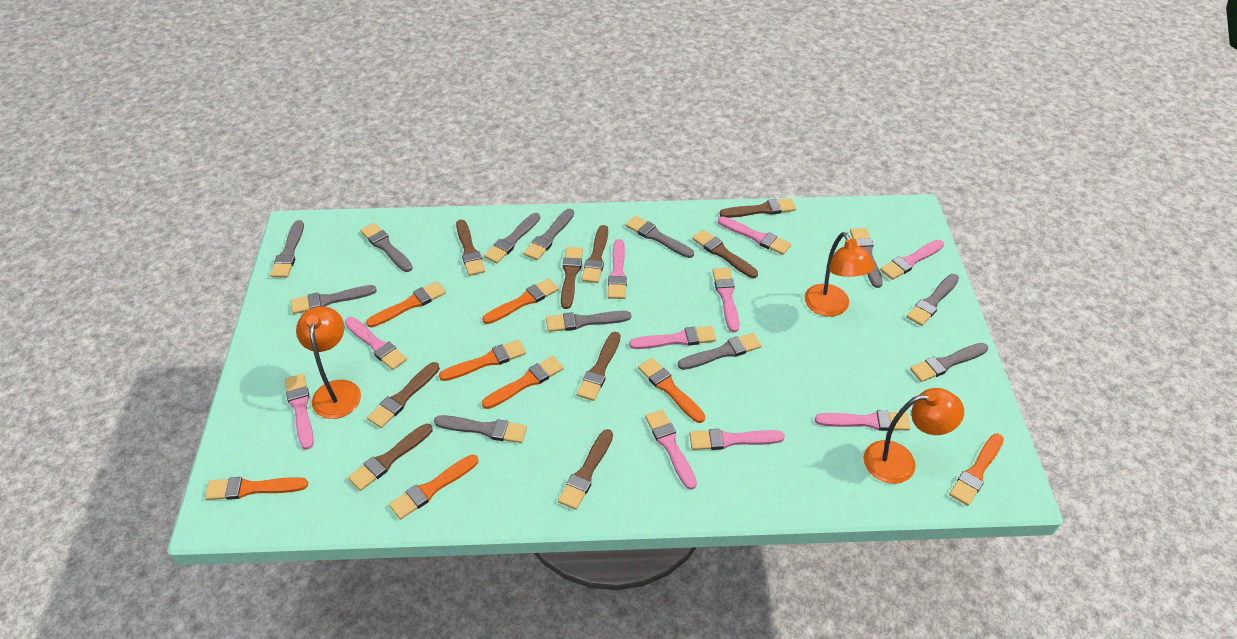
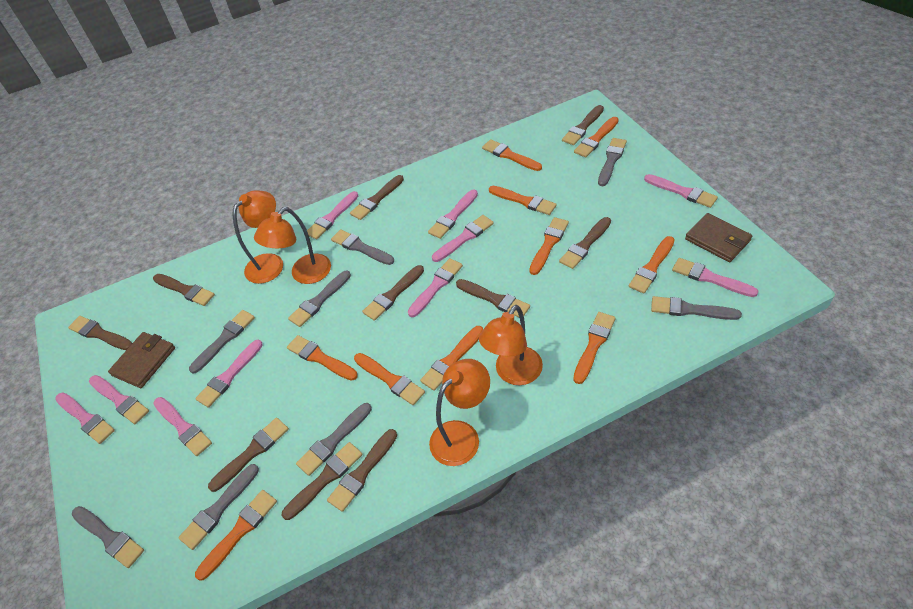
brown brush: 9 -> 10
brown wallet: 0 -> 2
grey brush: 12 -> 8
orange brush: 8 -> 10
orange lamp: 3 -> 4

